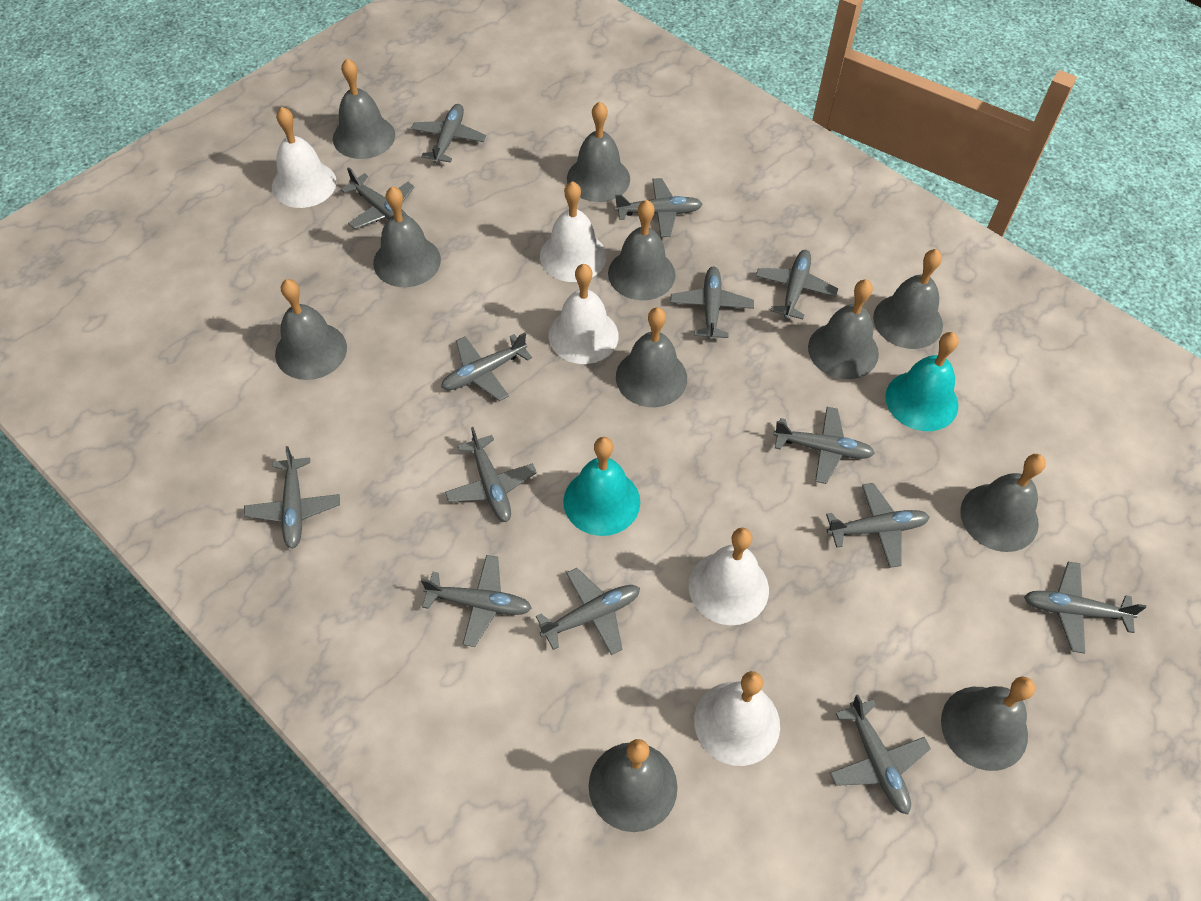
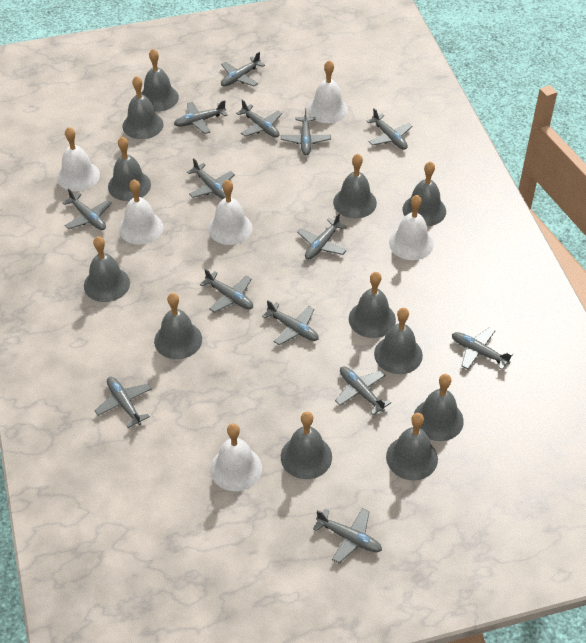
grey bell: 11 -> 12
turquoise bell: 2 -> 0
white bell: 5 -> 6

